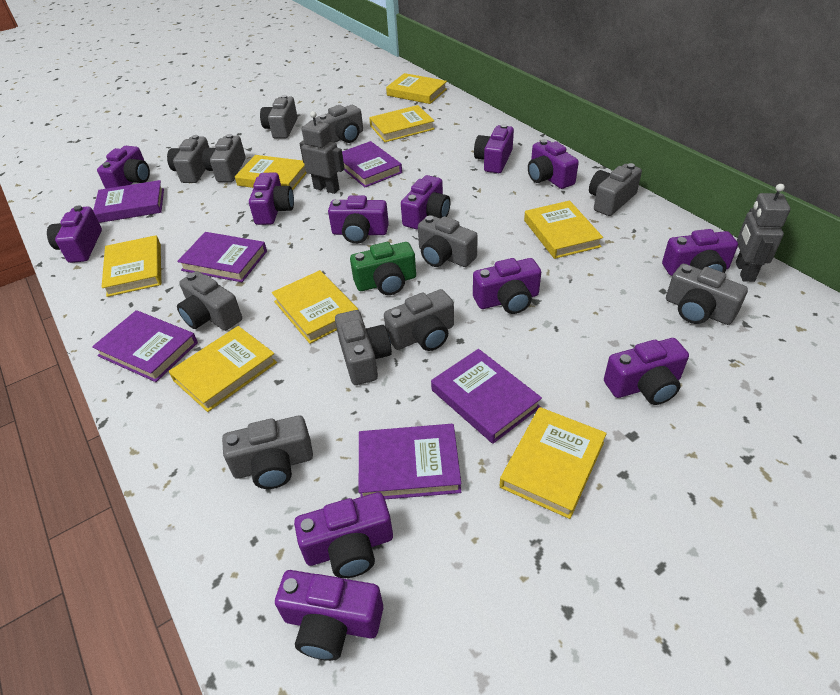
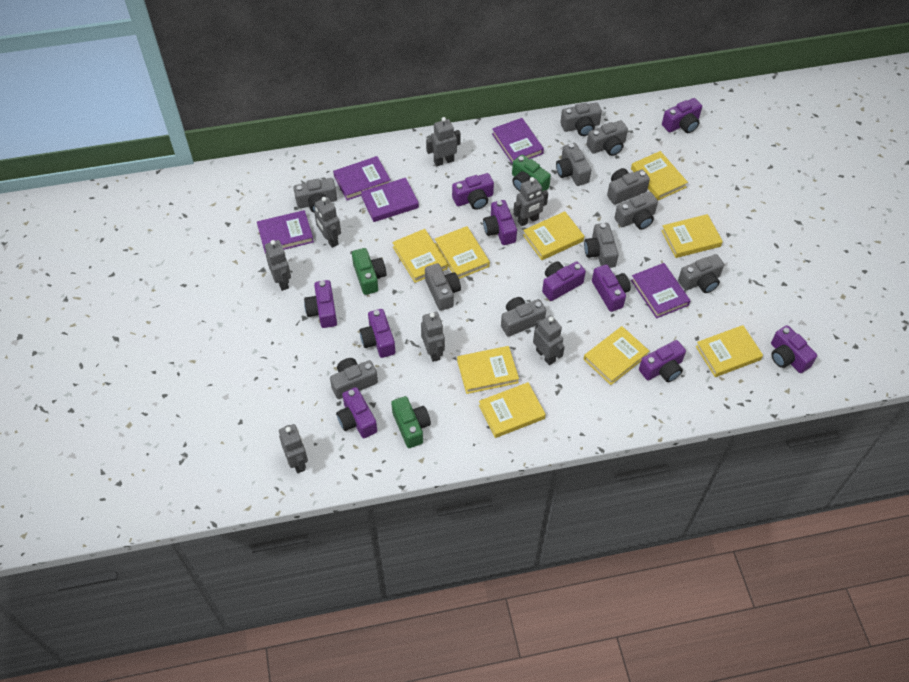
green camera: 1 -> 3
grey robot: 2 -> 7
purple book: 6 -> 5
purple camera: 12 -> 10
yellow book: 8 -> 9

